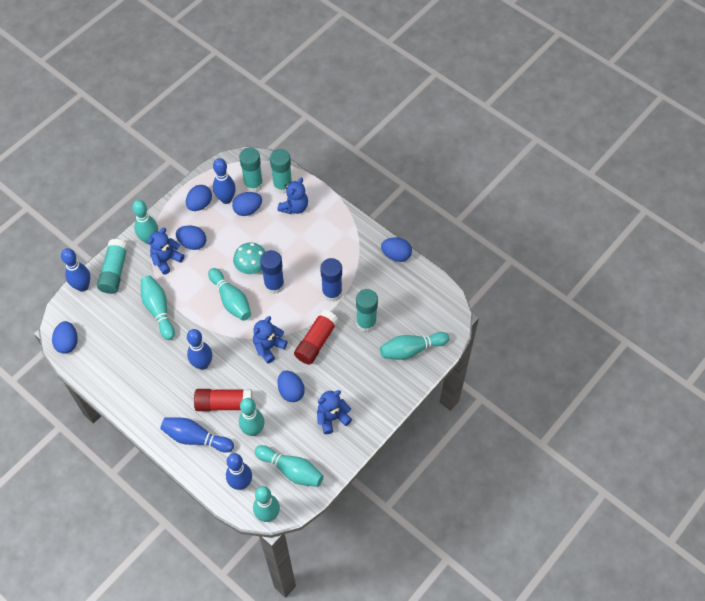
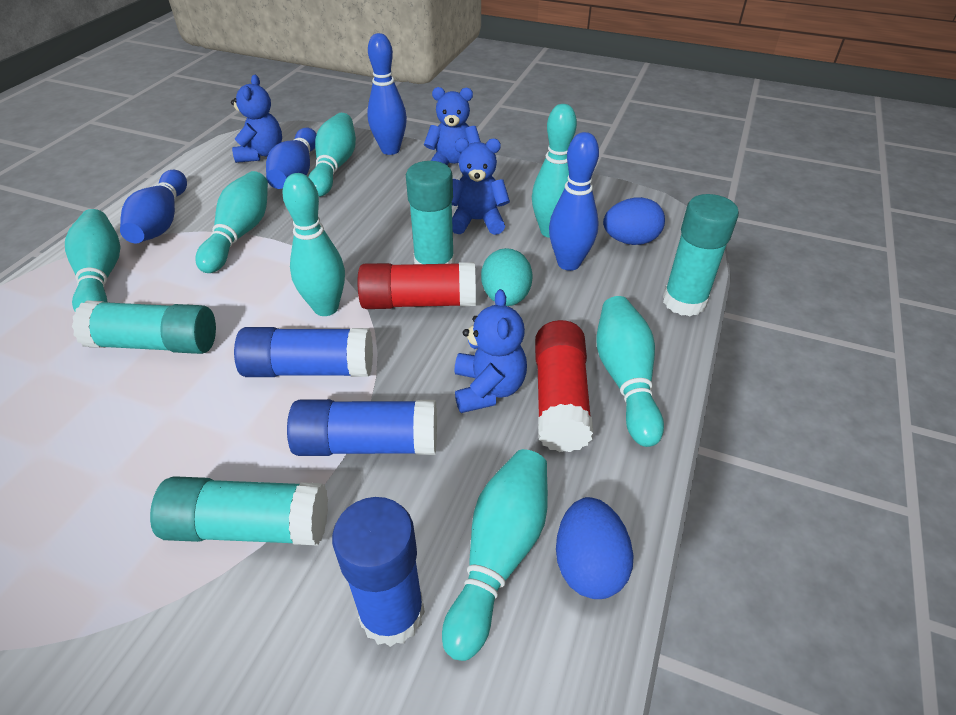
blue bowling pin: 5 -> 4
blue egg: 6 -> 2
blue glue stick: 2 -> 3
turquoise egg: 0 -> 1
turquoise mushroom: 1 -> 0

